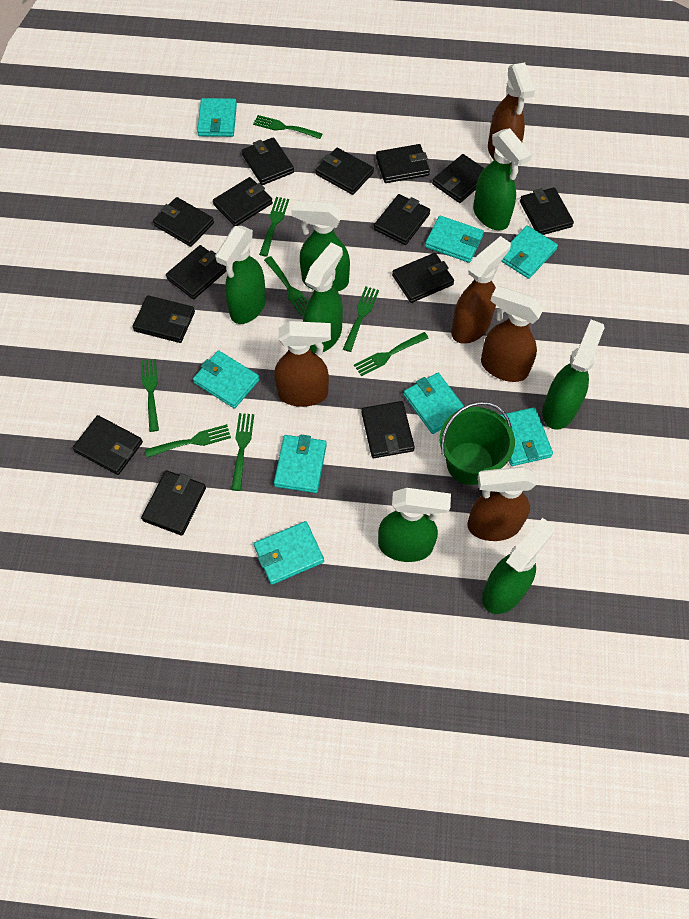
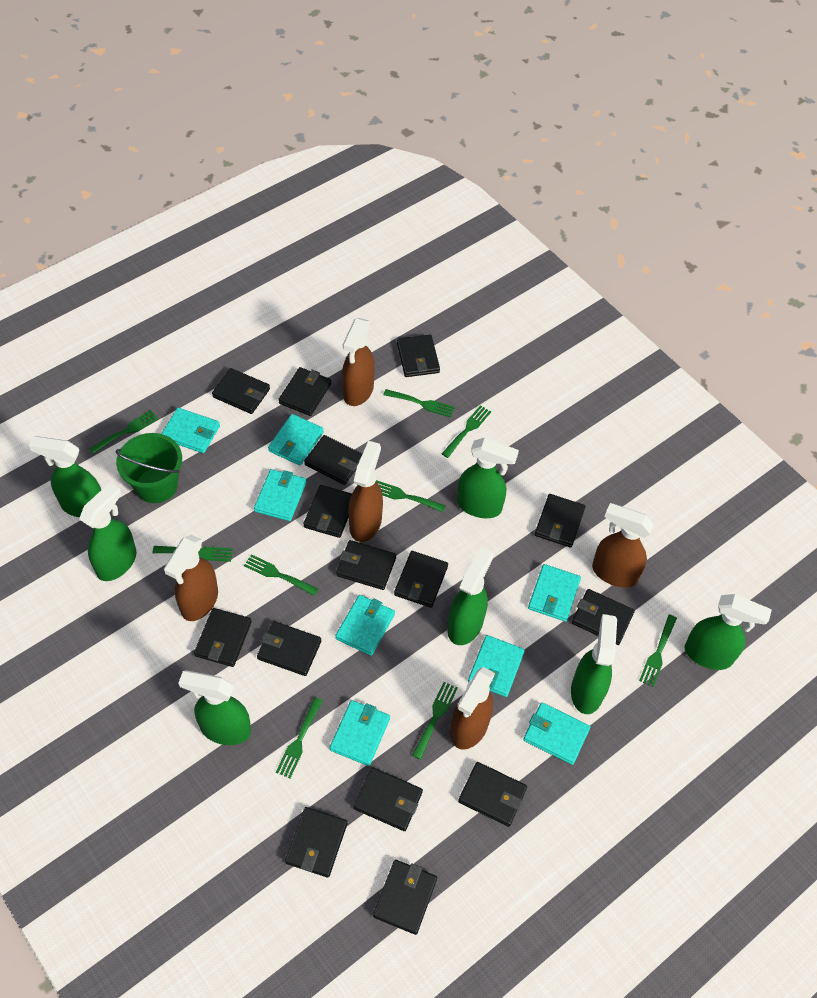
black wallet: 14 -> 15
green fork: 8 -> 9

